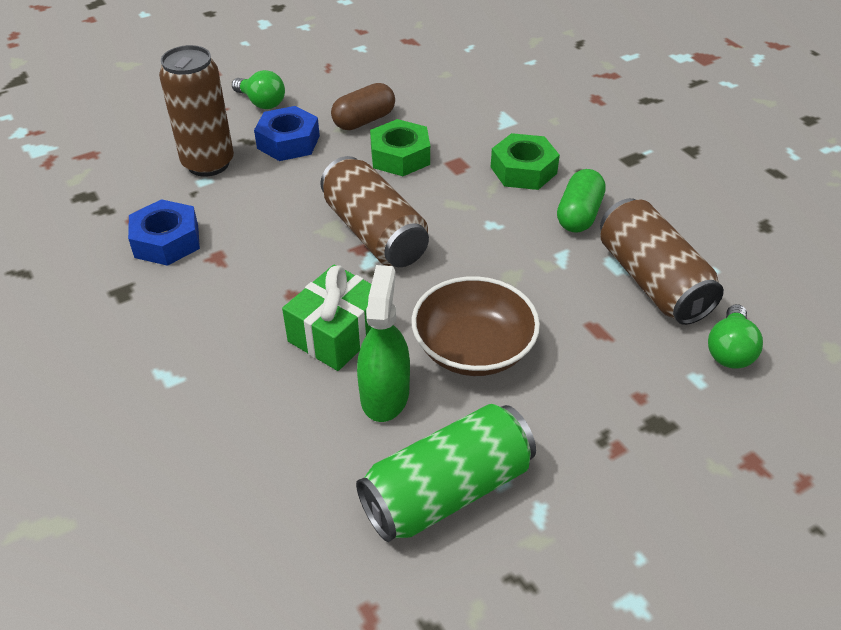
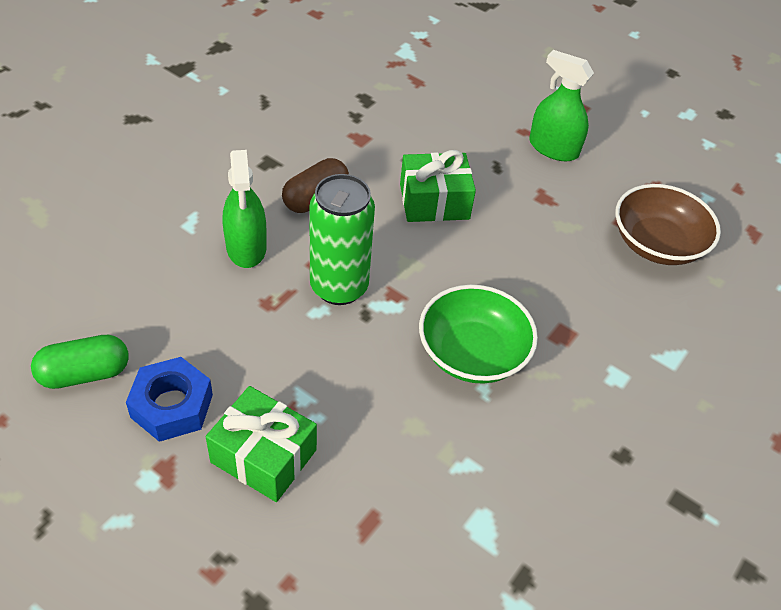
blue nut: 2 -> 1
brown can: 3 -> 0
green bowl: 0 -> 1
green gift: 1 -> 2
green light bulb: 2 -> 0
green nut: 2 -> 0
green spray bottle: 1 -> 2

